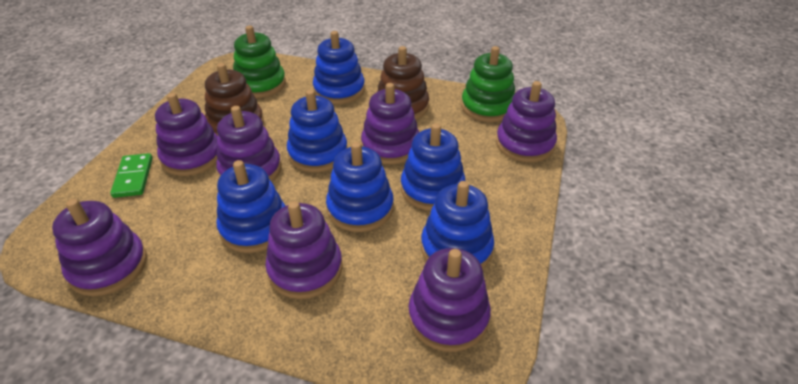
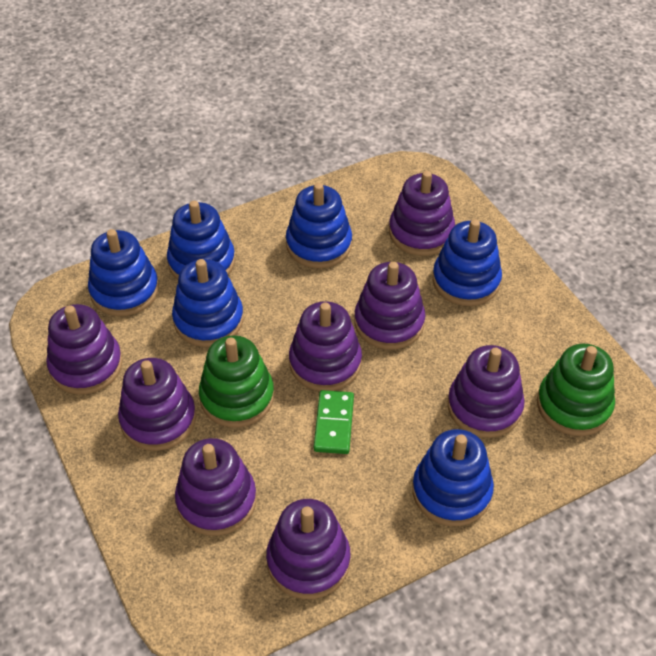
brown stacking toy: 2 -> 0
purple stacking toy: 7 -> 8

